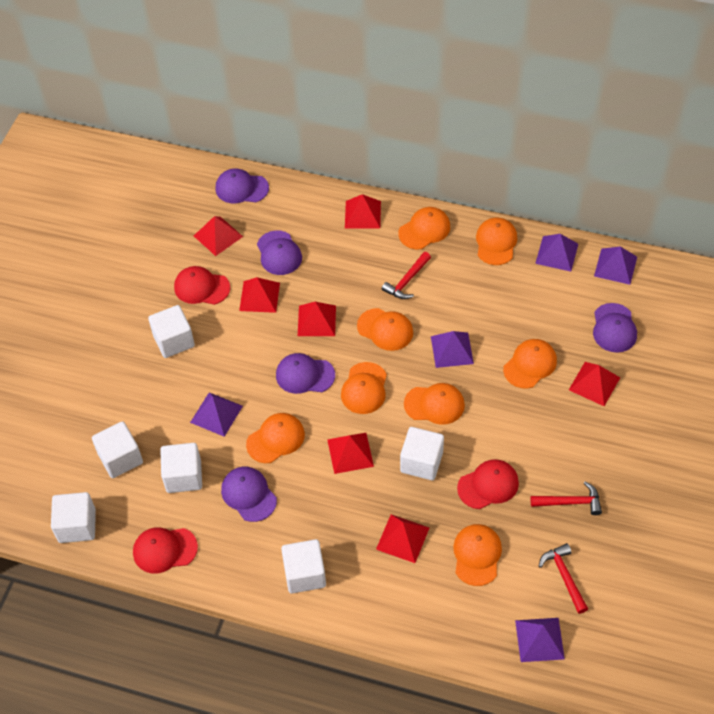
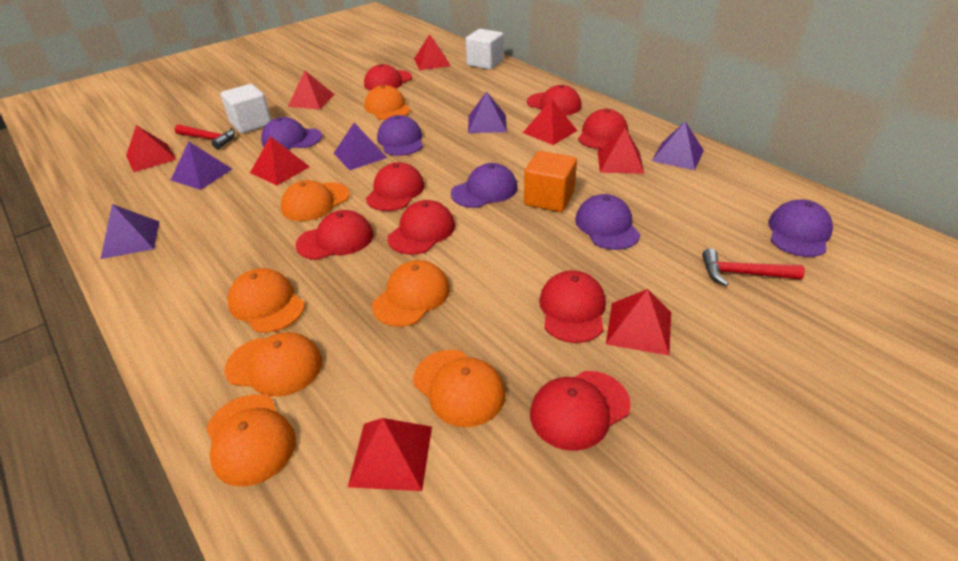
orange cap: 8 -> 7
orange cube: 0 -> 1
red cap: 3 -> 8
red hammer: 3 -> 2
red pyramid: 7 -> 8
white cube: 6 -> 2

